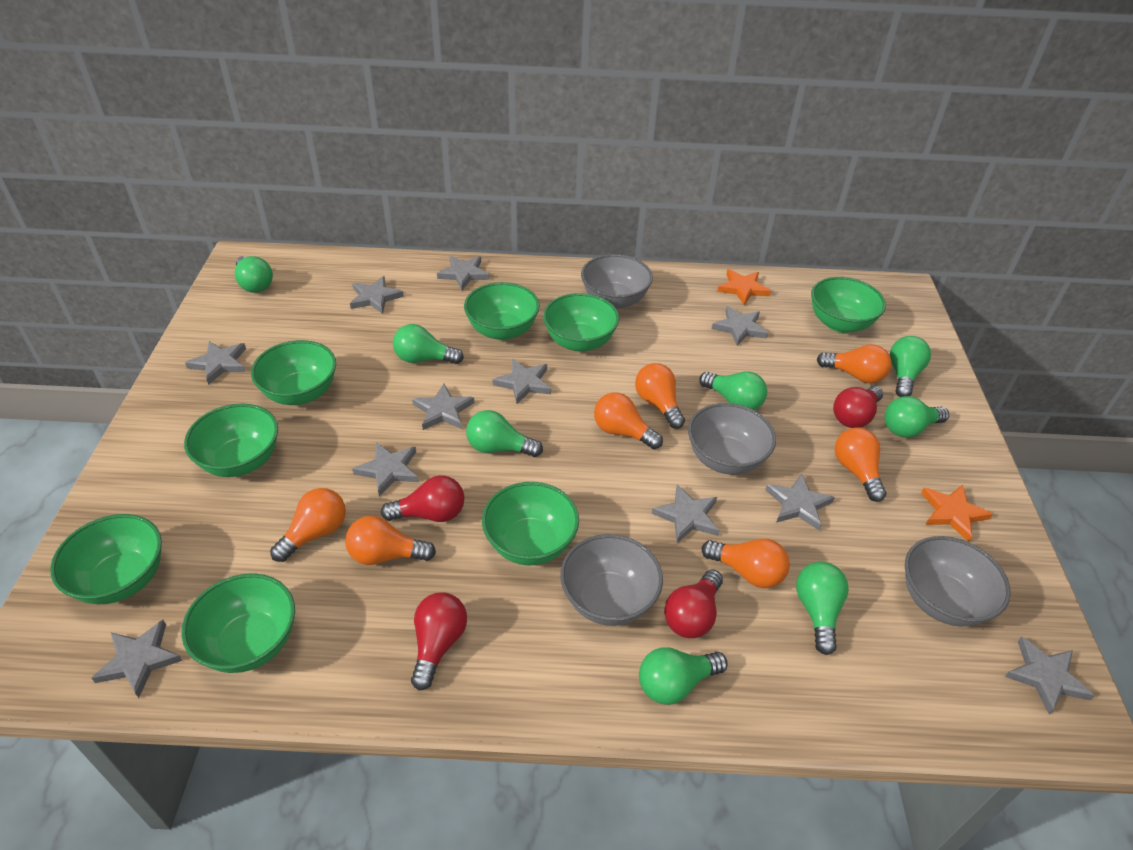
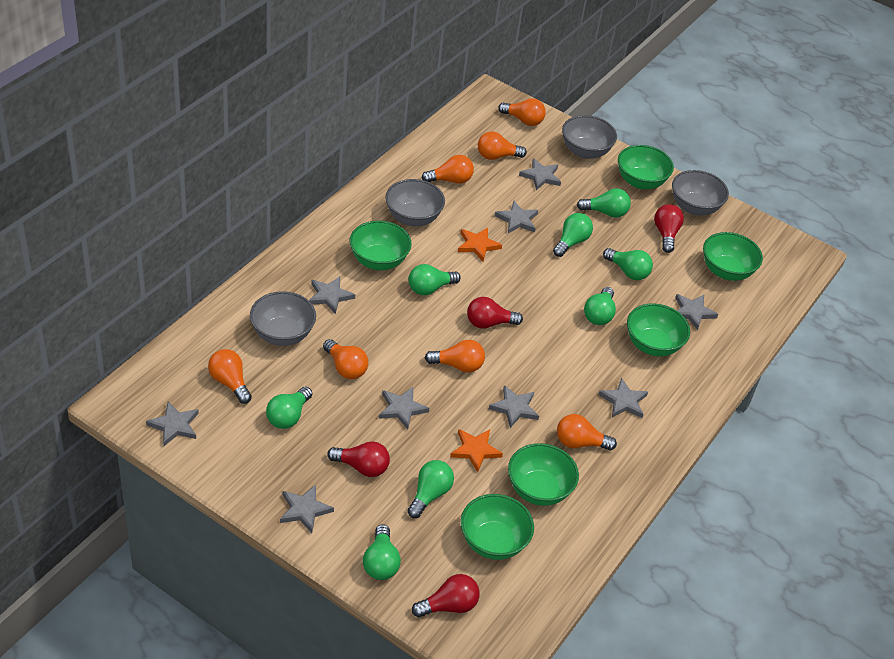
green bowl: 8 -> 6
grey star: 11 -> 9

